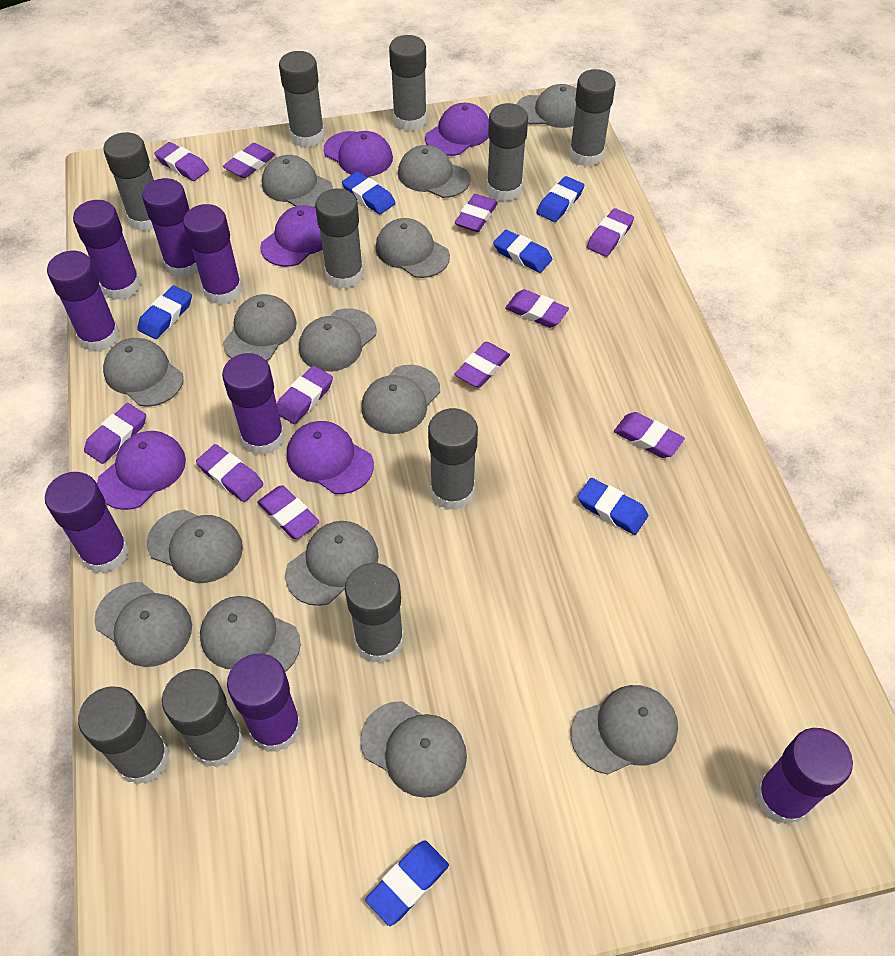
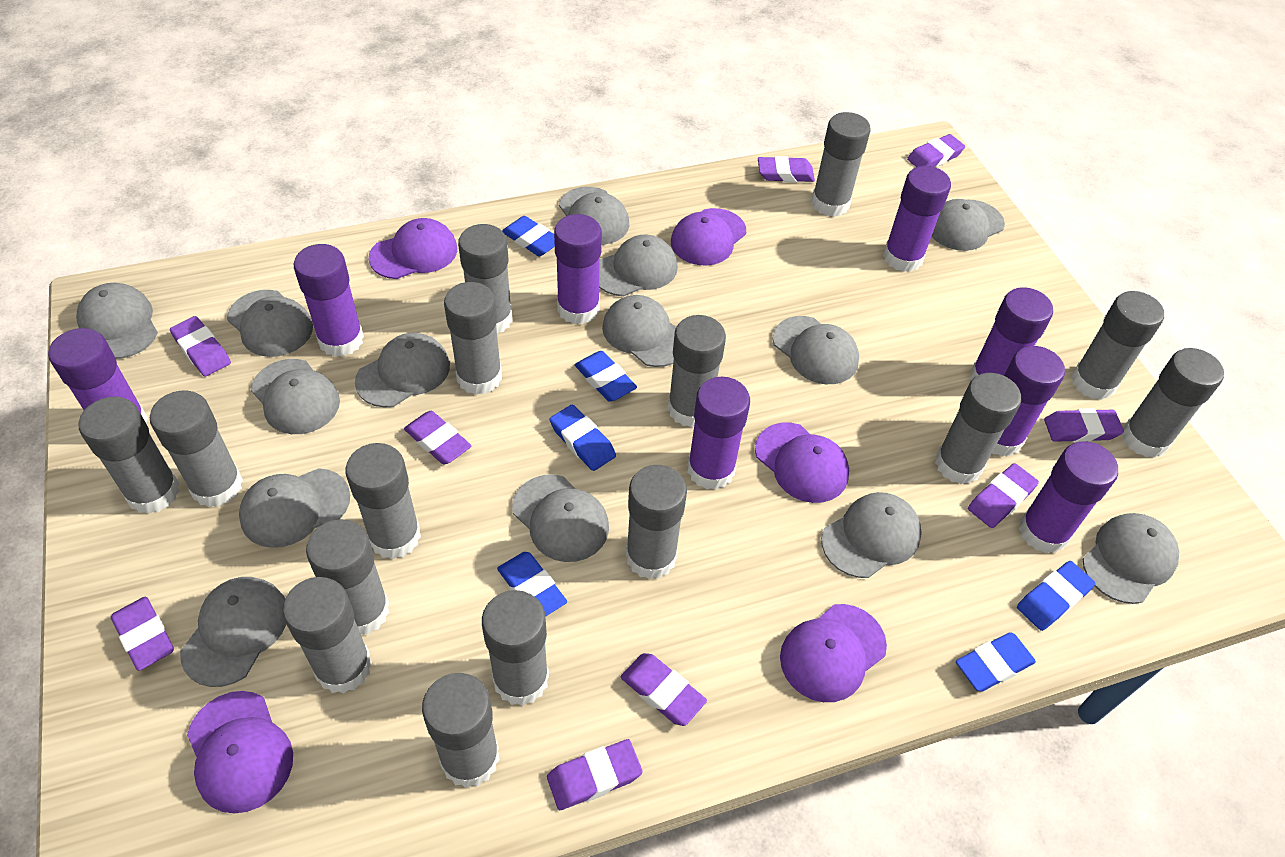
grey glue stick: 10 -> 15
purple eraser: 11 -> 9

